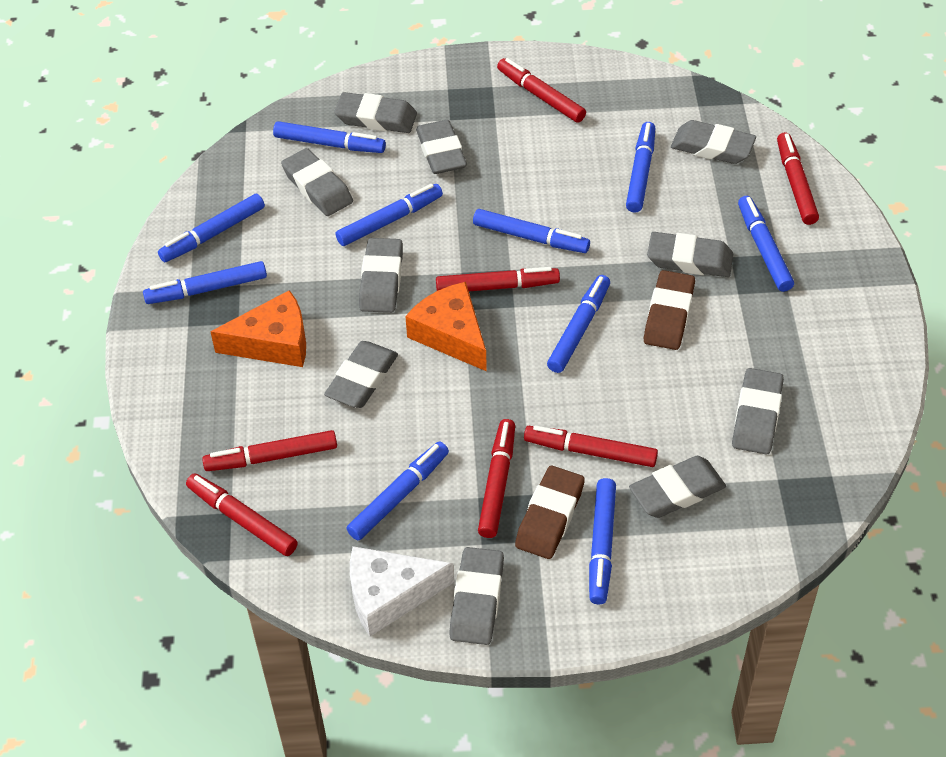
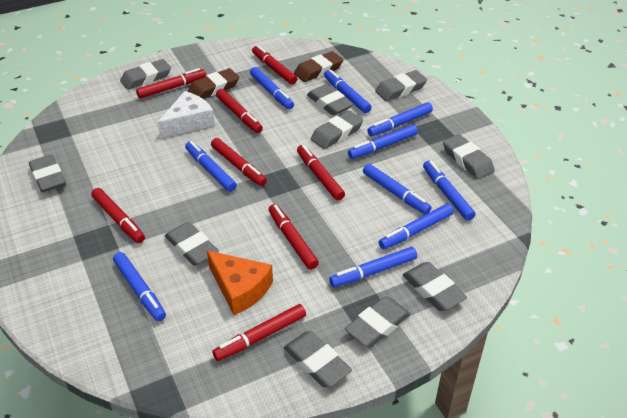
orange cheese: 2 -> 1
red marker: 7 -> 8

